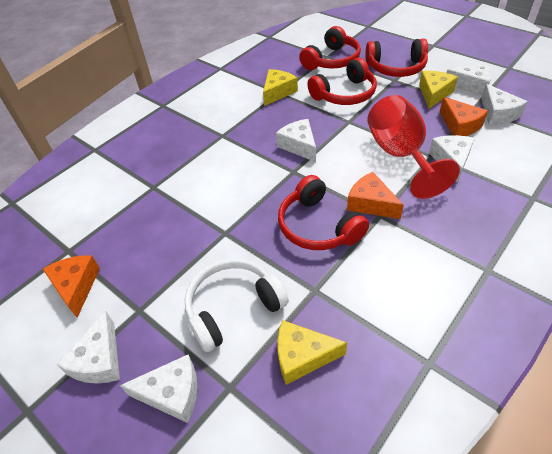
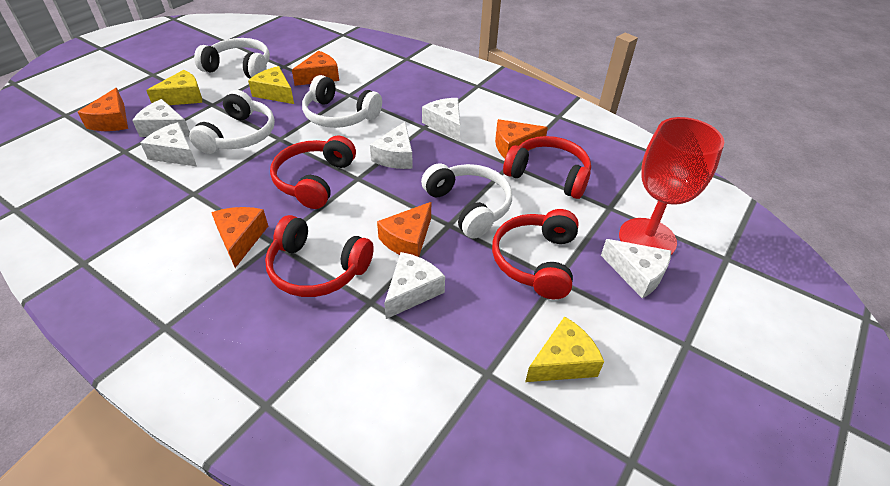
orange cheese: 3 -> 5
white headphones: 1 -> 4

